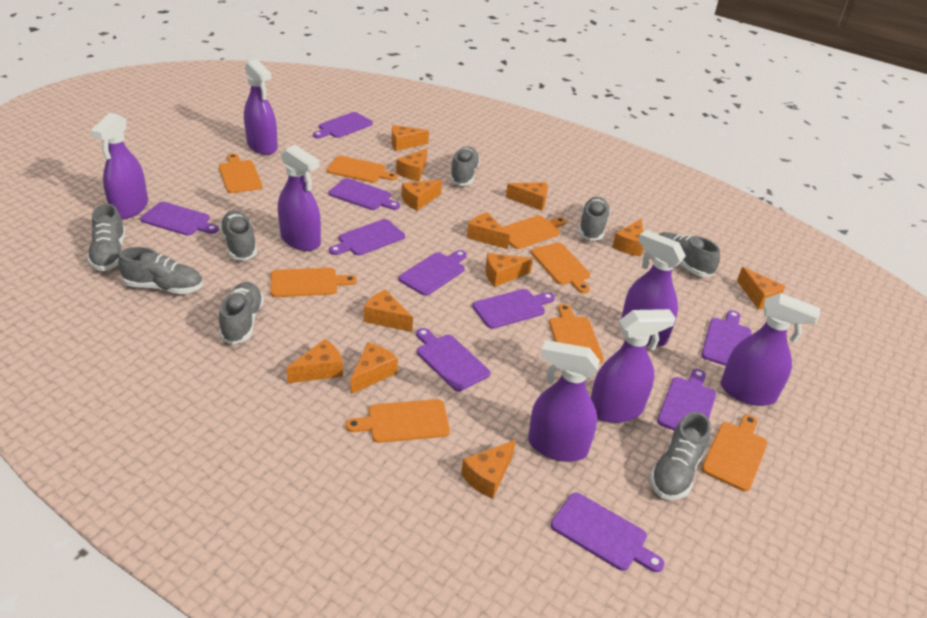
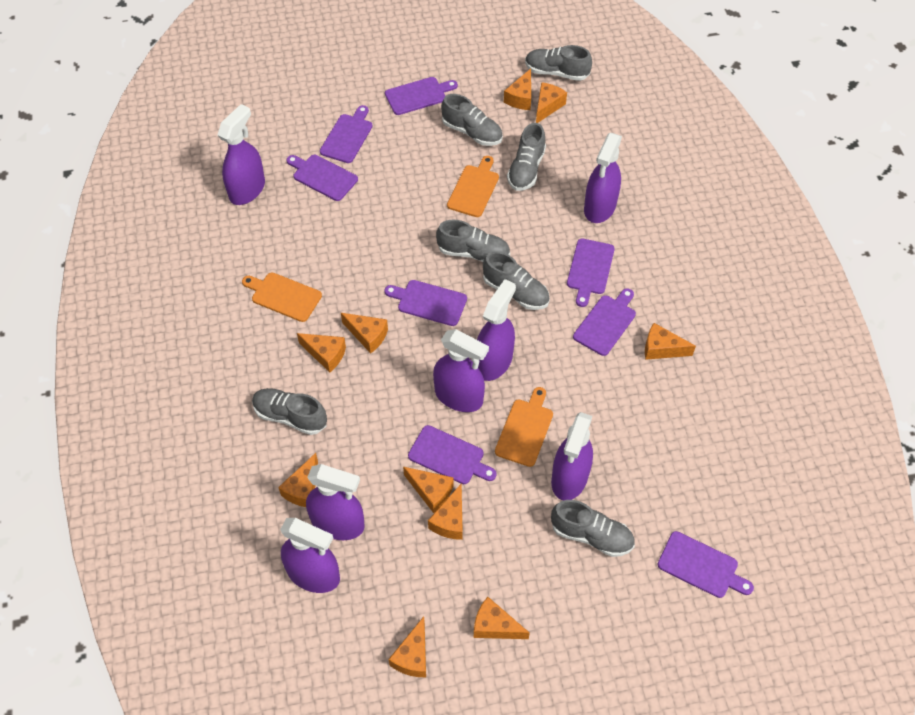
grey shoe: 8 -> 7
orange cheese: 12 -> 10
orange cutting board: 8 -> 3
purple cutting board: 10 -> 8

